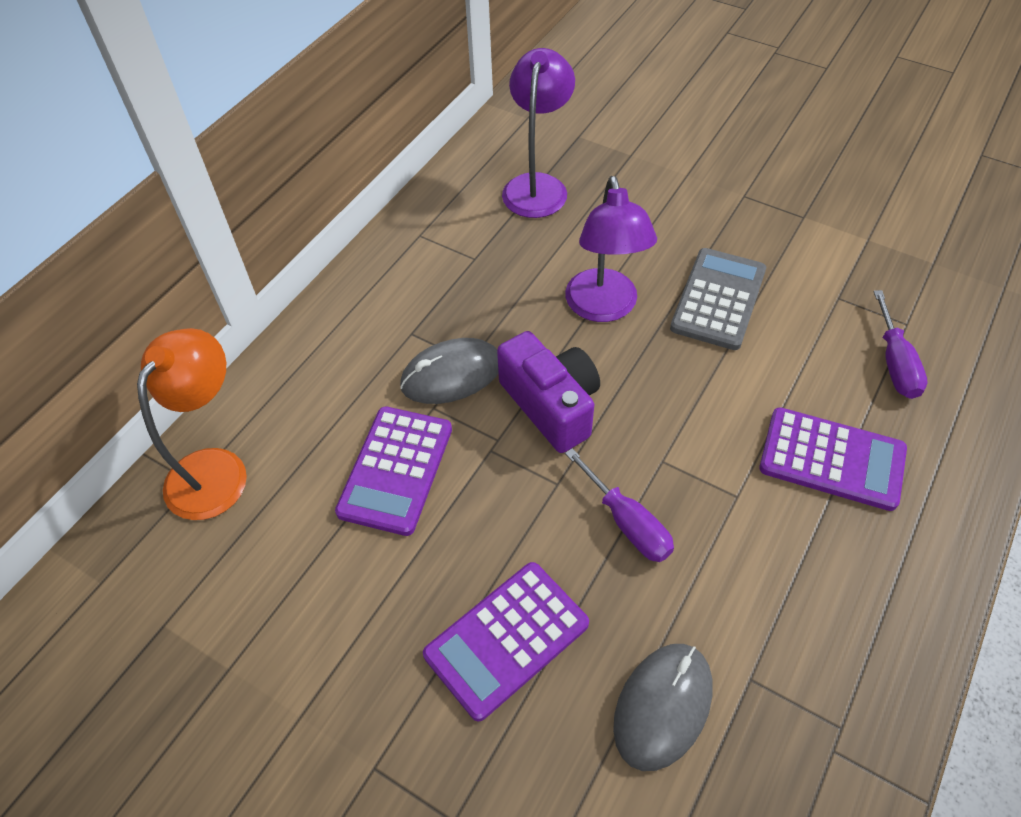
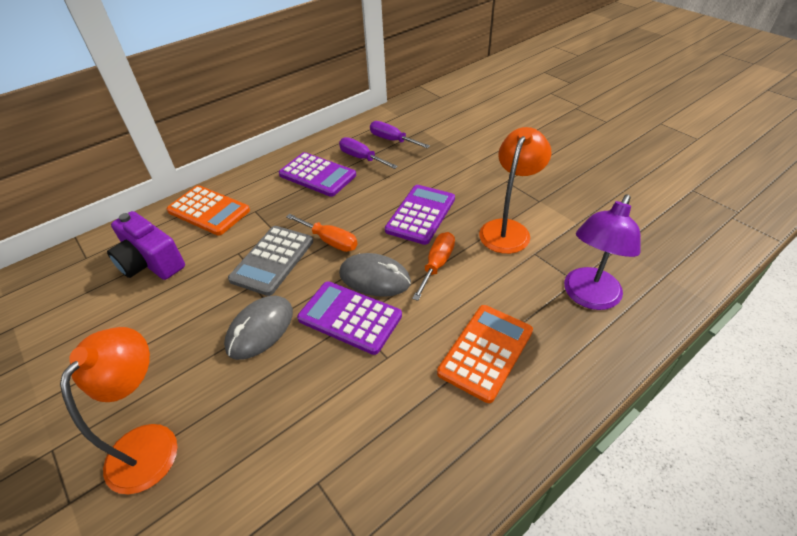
orange calculator: 0 -> 2
orange lamp: 1 -> 2
orange screwdriver: 0 -> 2
purple lamp: 2 -> 1

